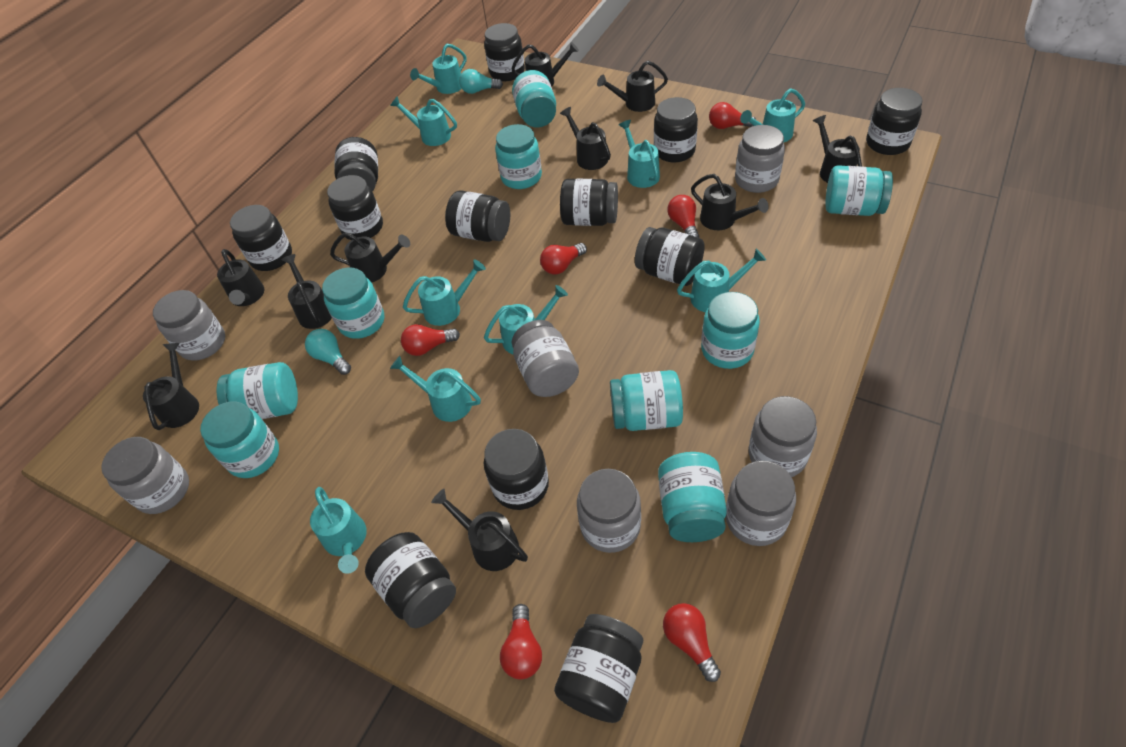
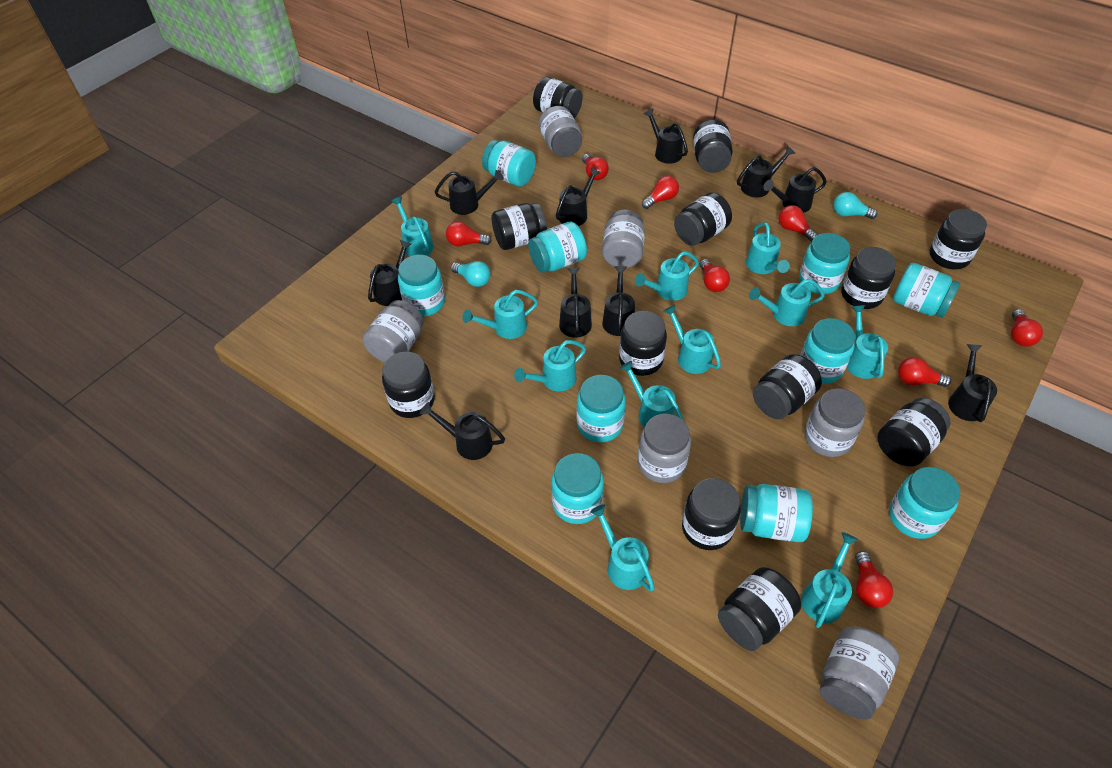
grey jar: 7 -> 6
red light bulb: 6 -> 8
turquoise jar: 9 -> 10
turquoise watering can: 9 -> 11

